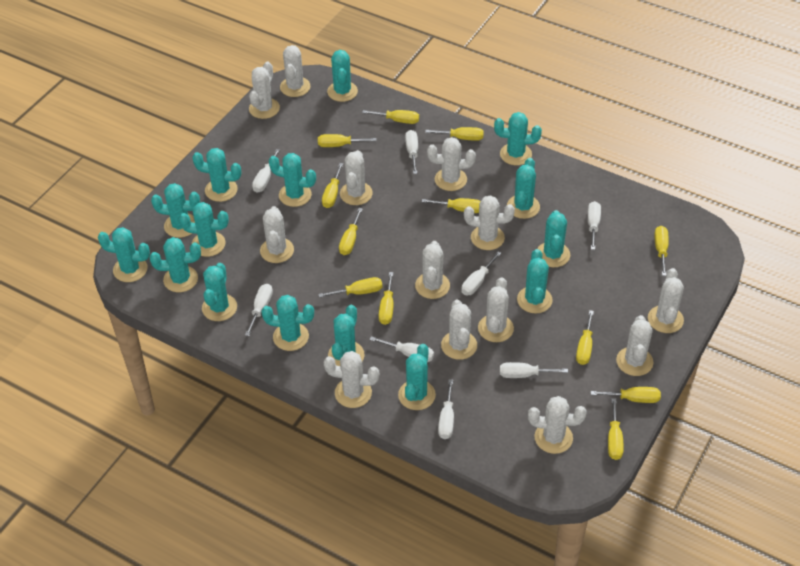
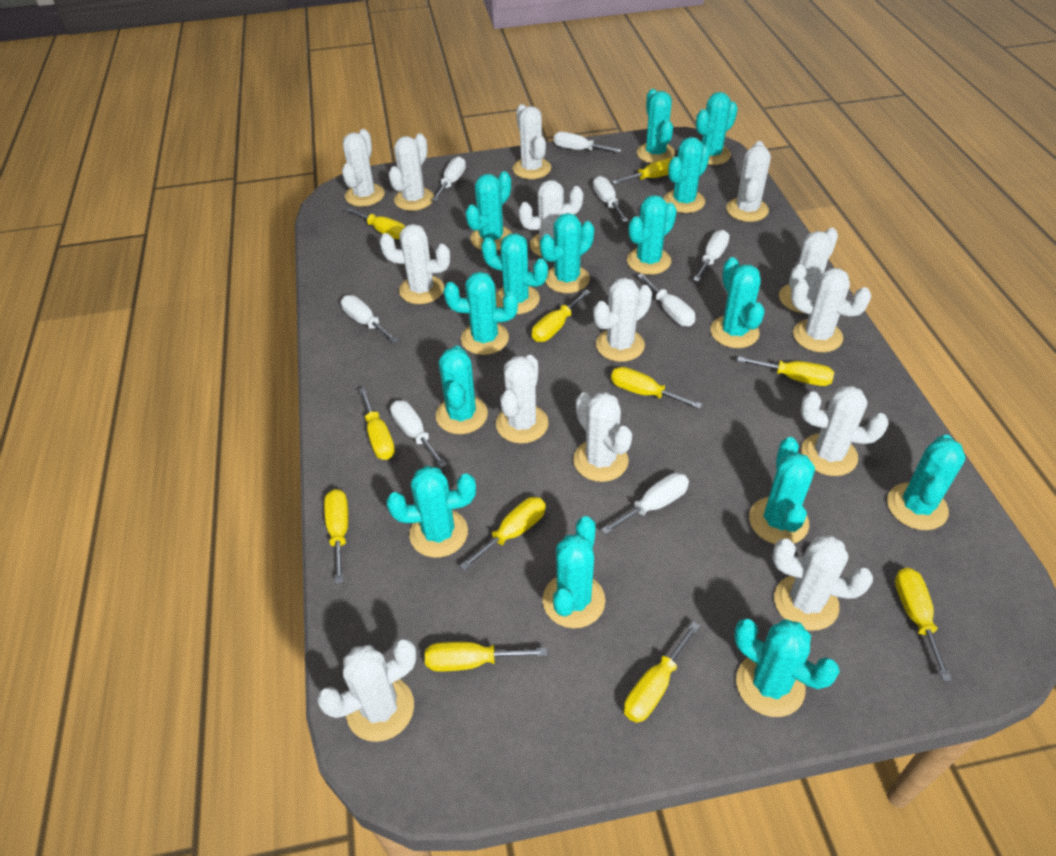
white cactus: 13 -> 14
yellow screwdriver: 12 -> 11

